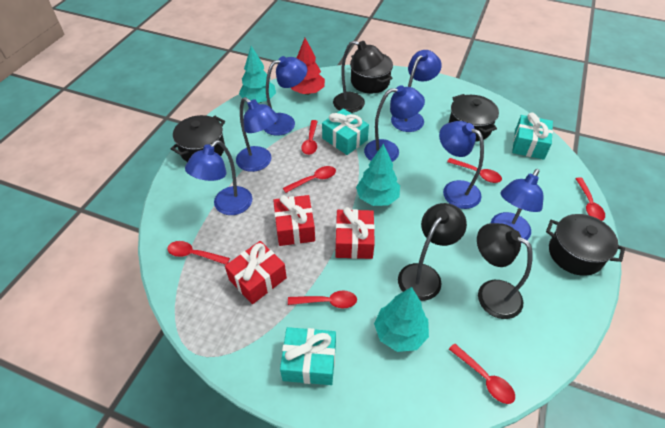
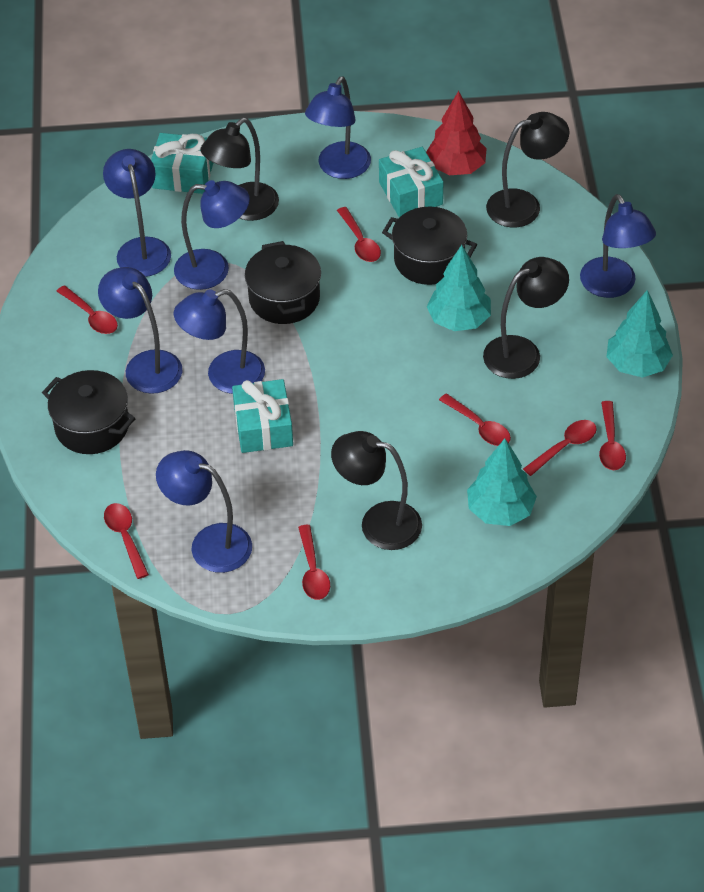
black lamp: 3 -> 4
black pot: 4 -> 3
red gift: 3 -> 0

